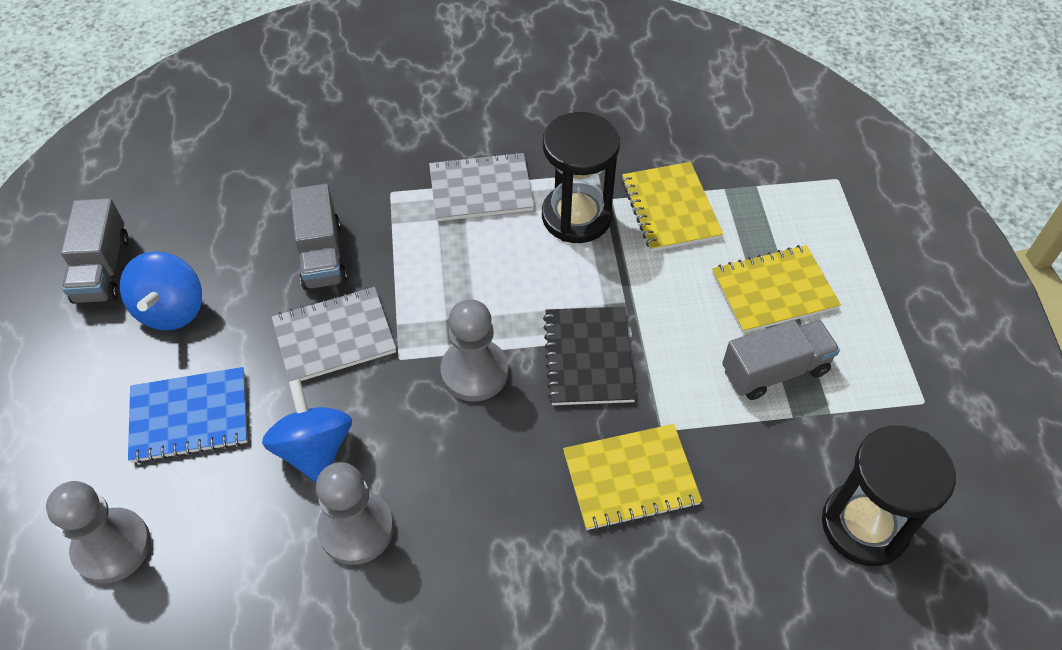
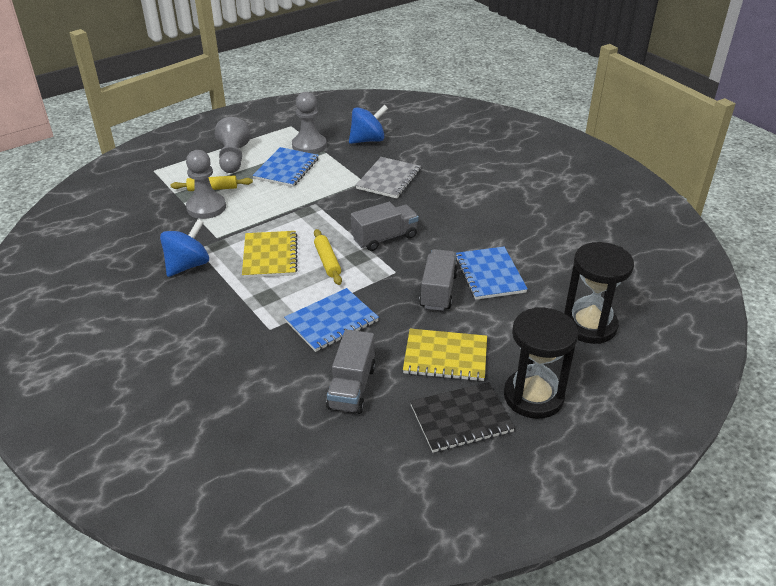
blue notebook: 1 -> 3
grey notebook: 2 -> 1
yellow notebook: 3 -> 2
yellow rolling pin: 0 -> 2

